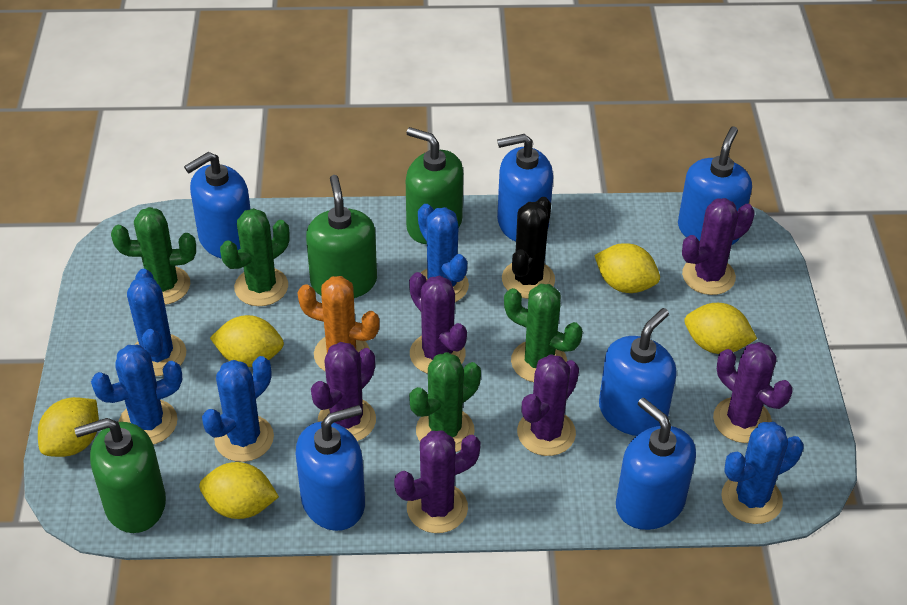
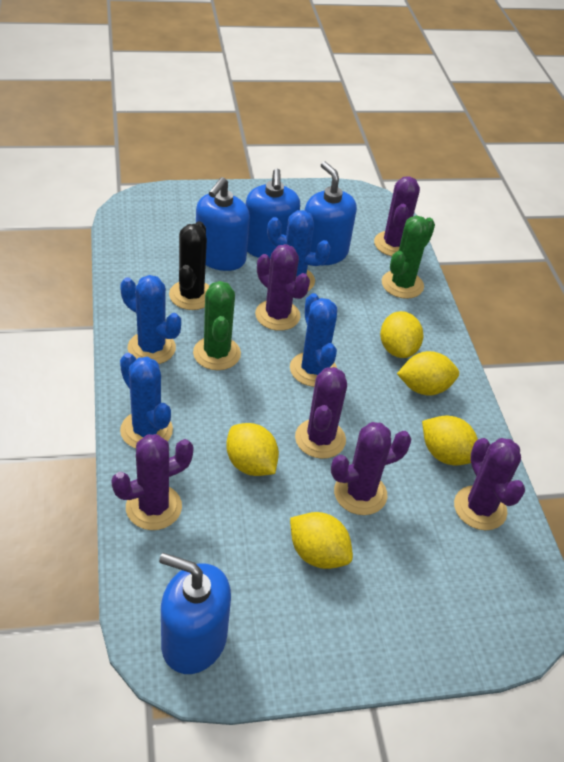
blue cactus: 5 -> 4
blue soap dispenser: 6 -> 4
green cactus: 4 -> 2
green soap dispenser: 3 -> 0
orange cactus: 1 -> 0

